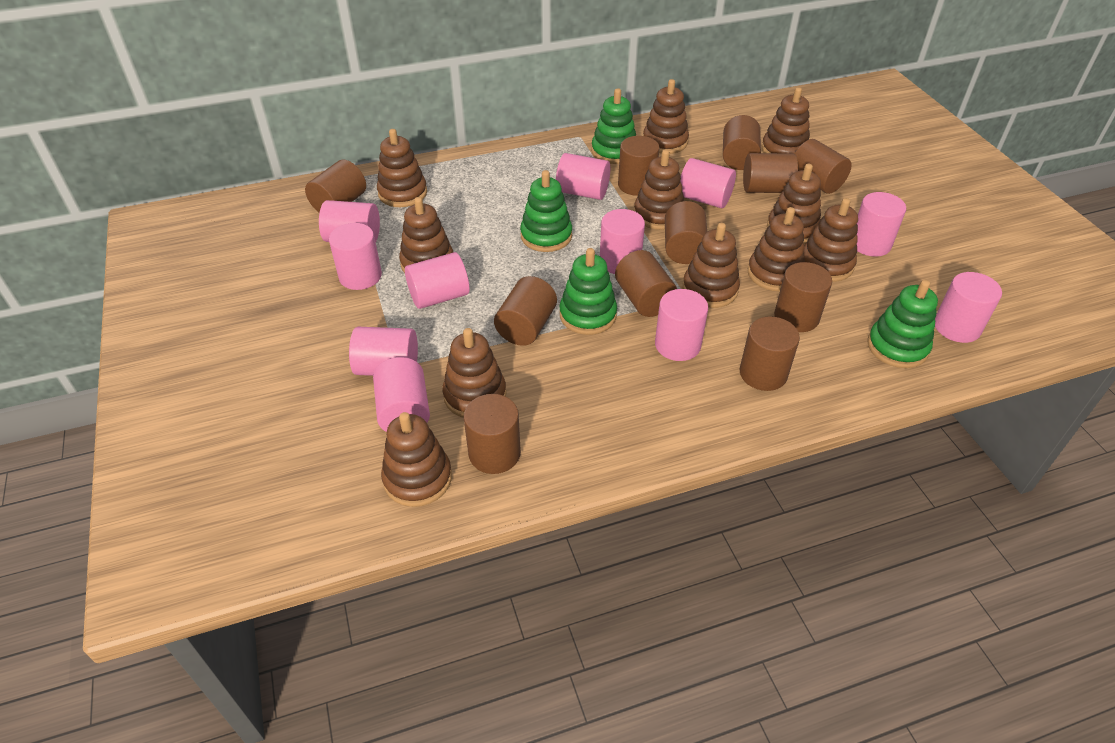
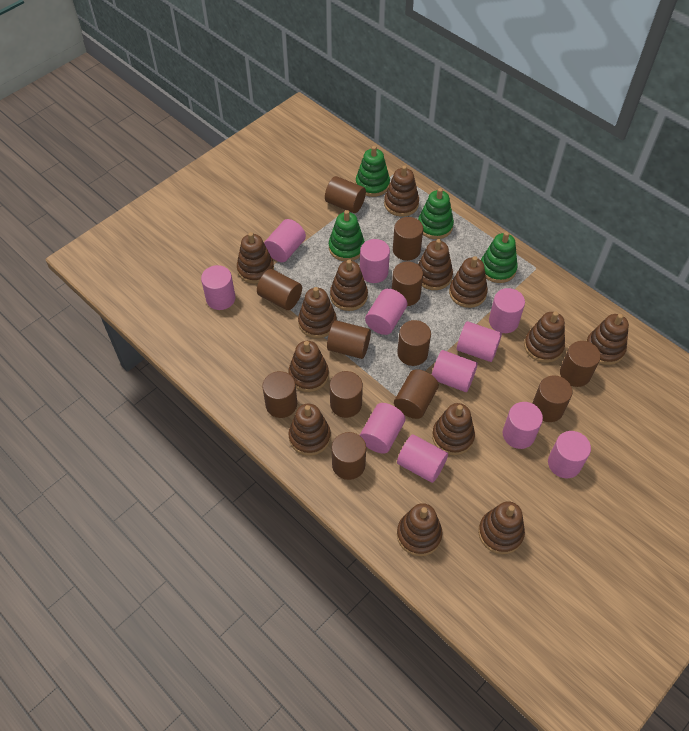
brown cylinder: 11 -> 12
brown stacking toy: 11 -> 13

